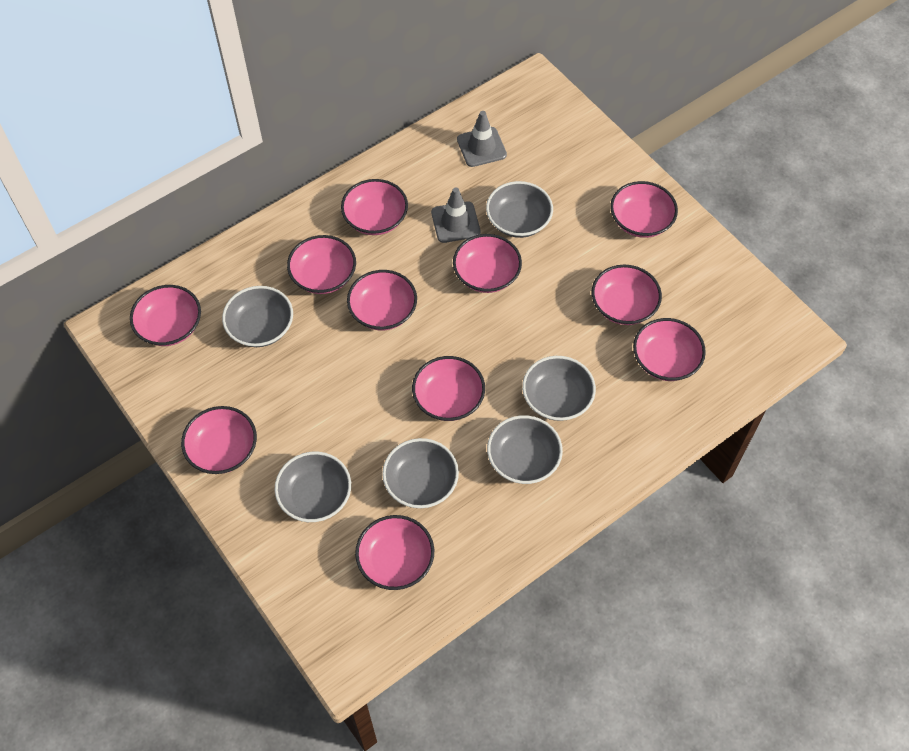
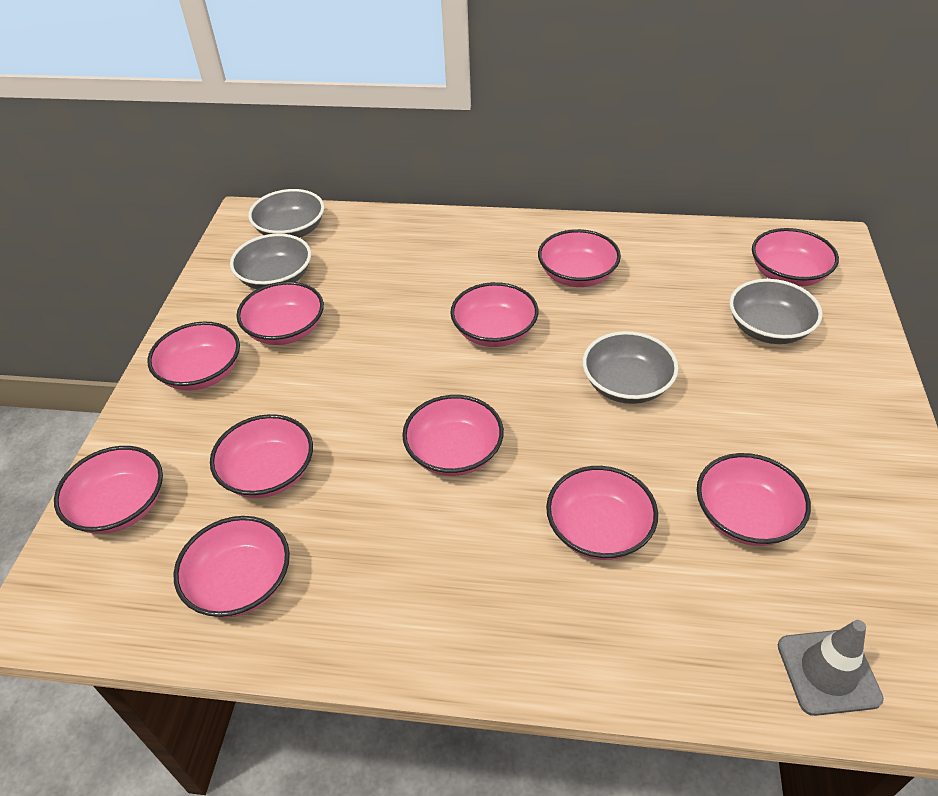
grey bowl: 6 -> 4
grey traffic cone: 2 -> 1

